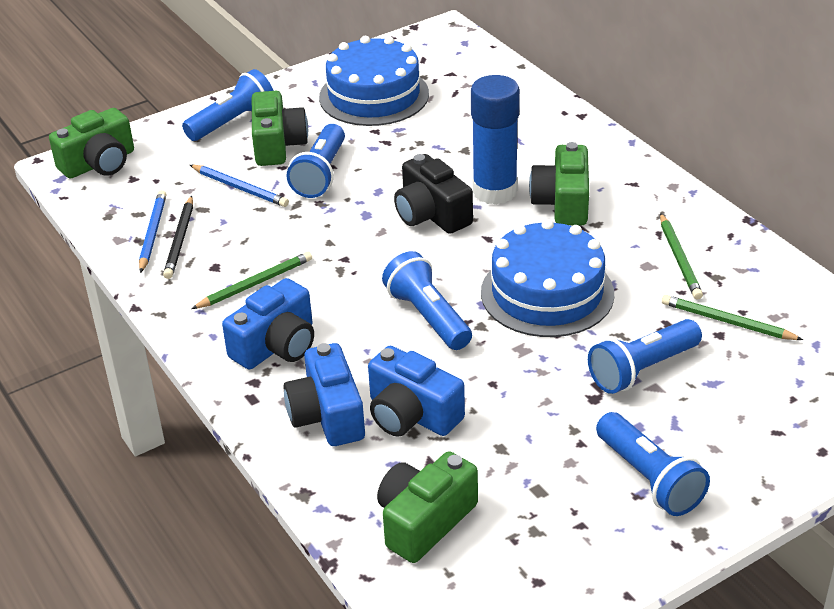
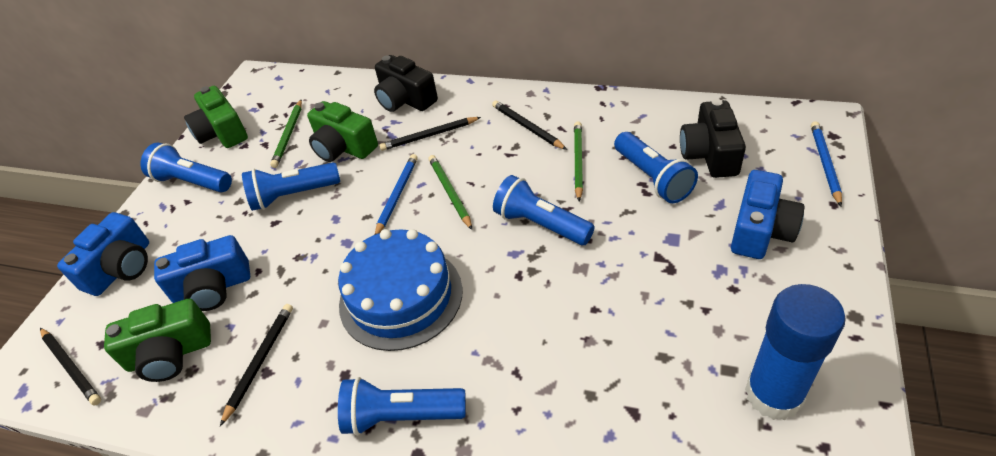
black camera: 1 -> 2
black pencil: 1 -> 4
blue cake: 2 -> 1
green camera: 4 -> 3

